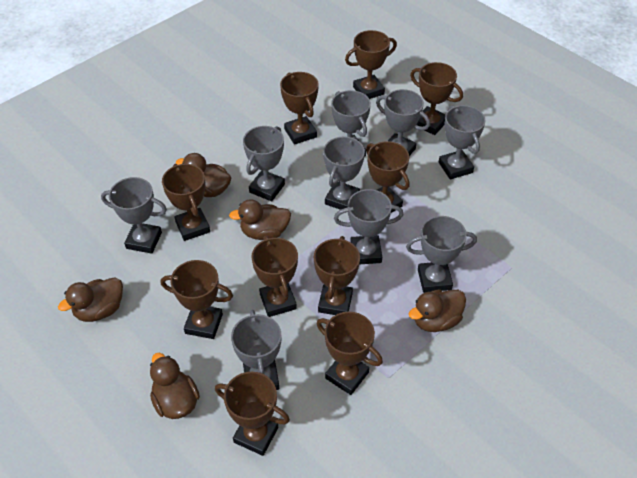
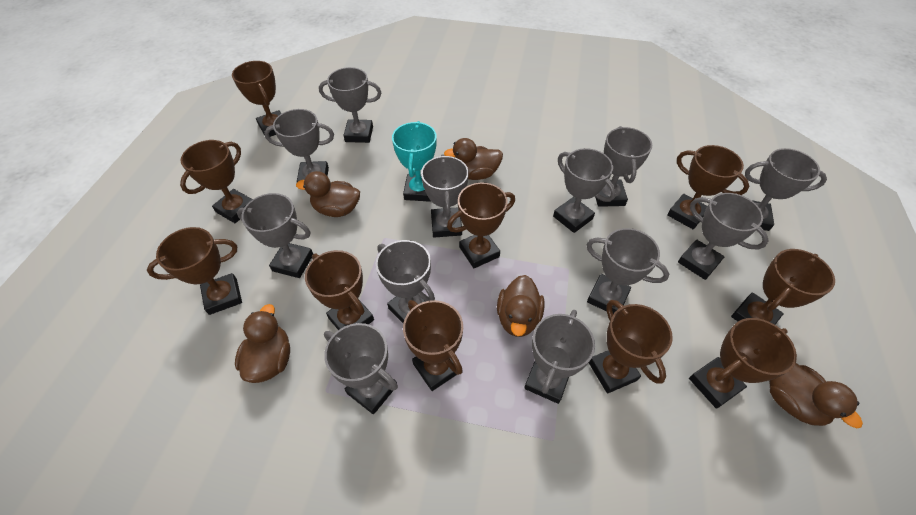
grey trophy: 9 -> 12
turquoise trophy: 0 -> 1

